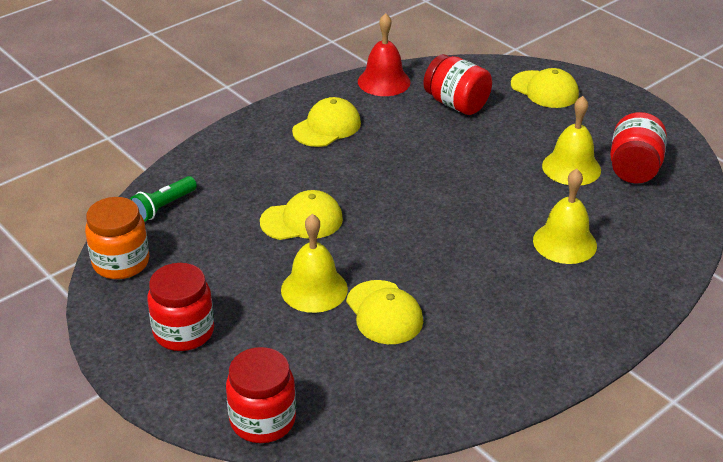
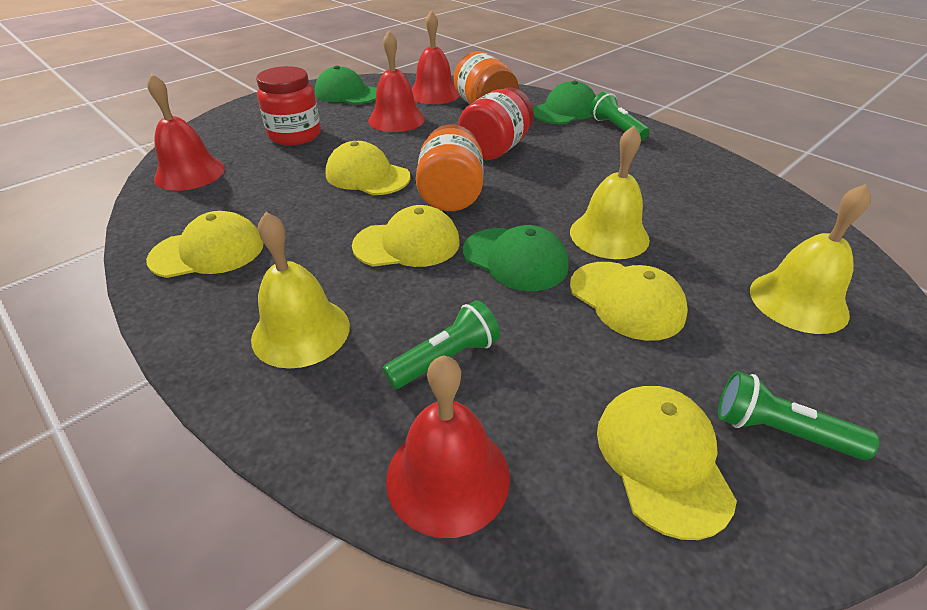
green cap: 0 -> 3
green flashlight: 1 -> 3
orange jar: 1 -> 2
red bell: 1 -> 4
red jar: 4 -> 2
yellow cap: 4 -> 5

